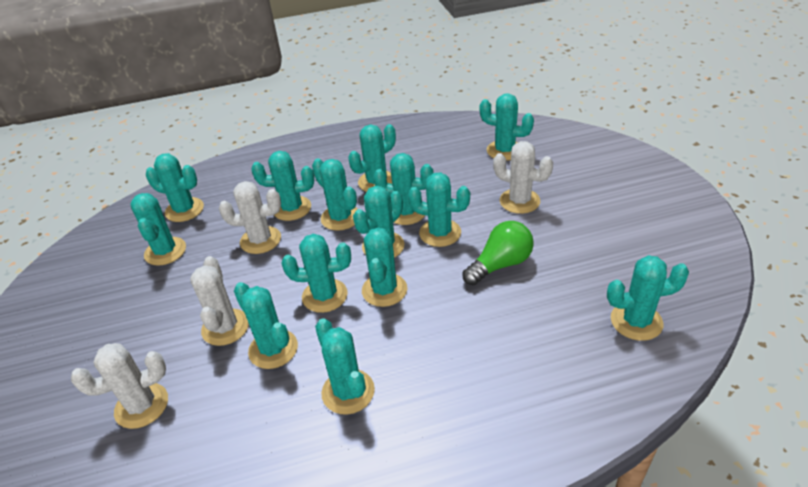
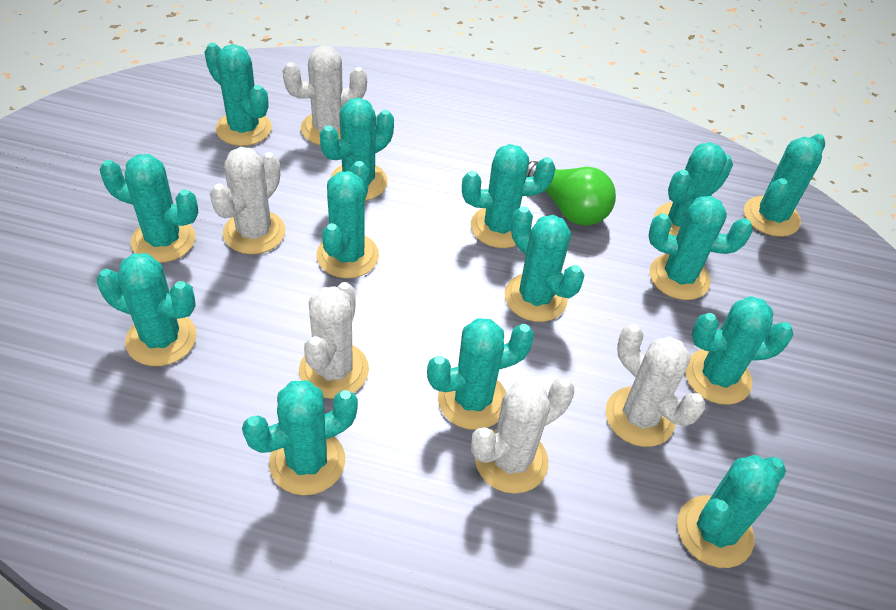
white cactus: 4 -> 5

